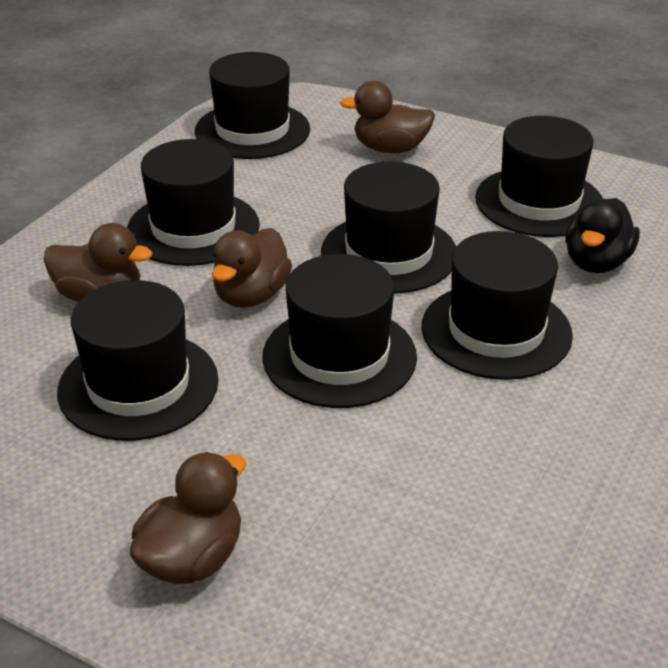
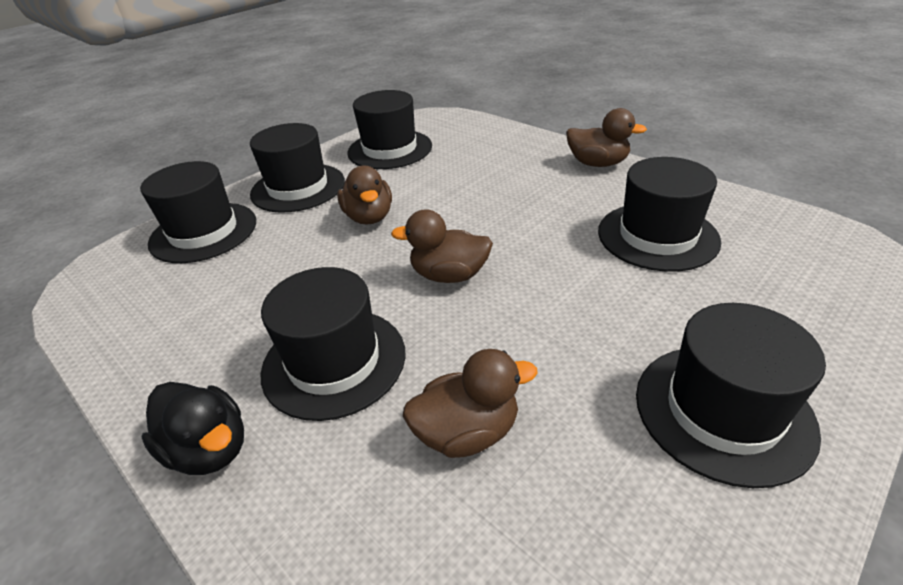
black hat: 7 -> 6

